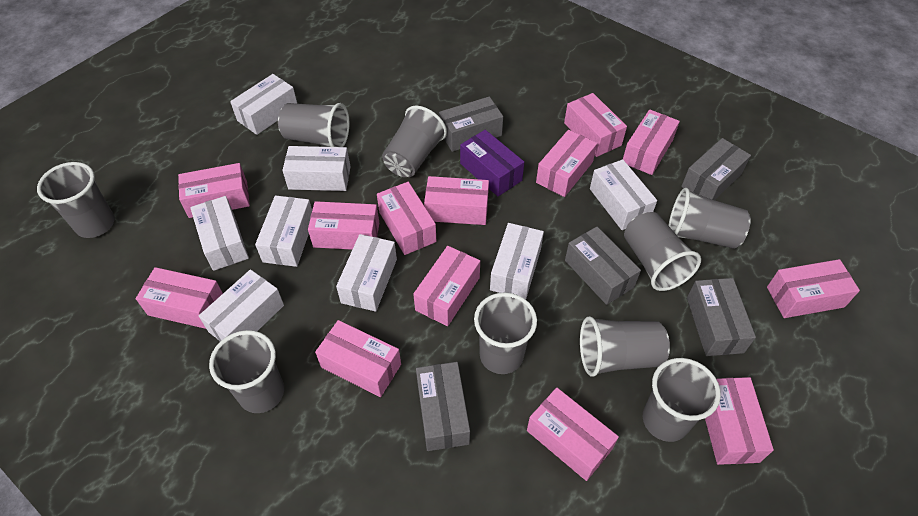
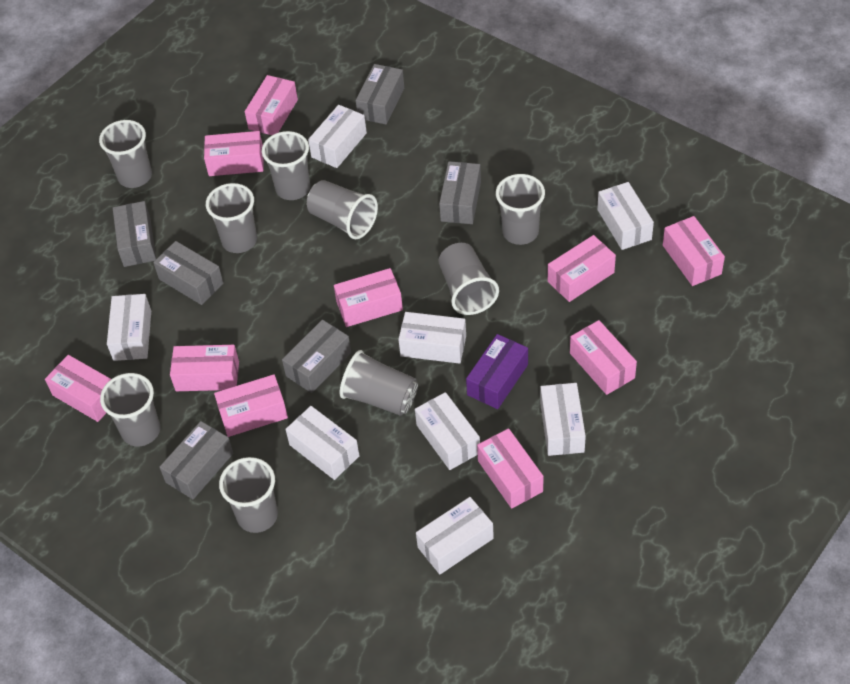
grey box: 5 -> 6
pink box: 13 -> 10

